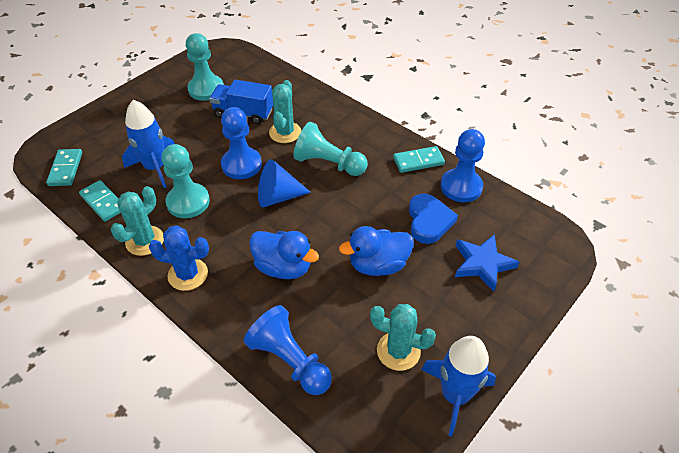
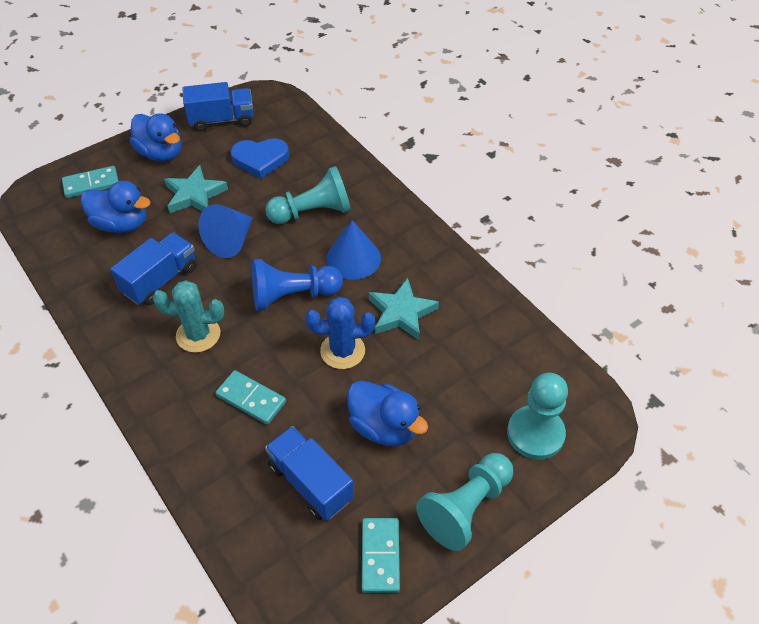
blue cone: 1 -> 2
blue duck: 2 -> 3
blue pawn: 3 -> 1
blue rocket: 2 -> 0
blue star: 1 -> 0
blue truck: 1 -> 3
turquoise cactus: 3 -> 1
turquoise star: 0 -> 2

